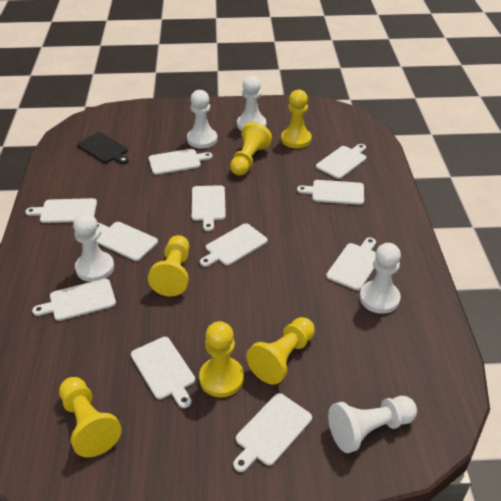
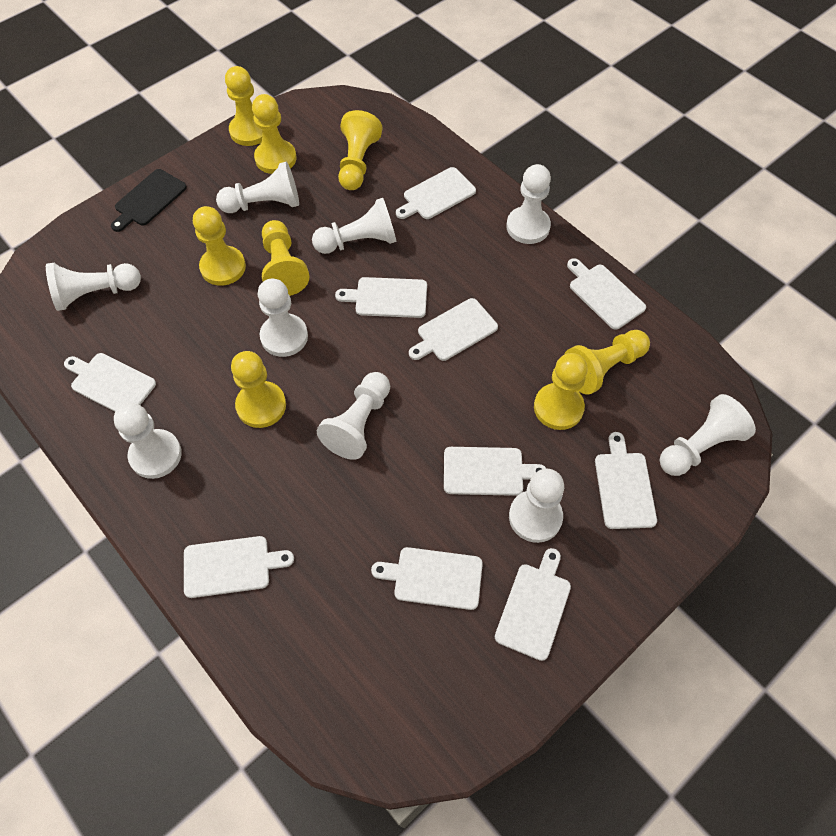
white cutting board: 11 -> 10
white pawn: 5 -> 9
yellow pawn: 6 -> 8

